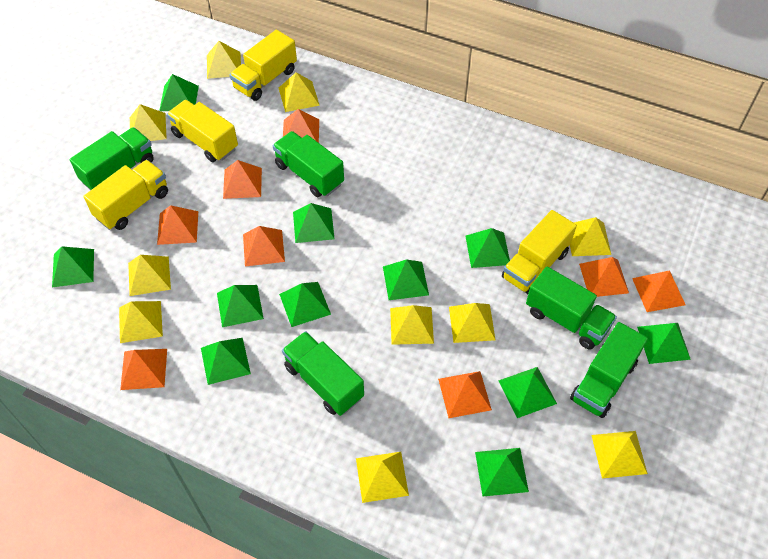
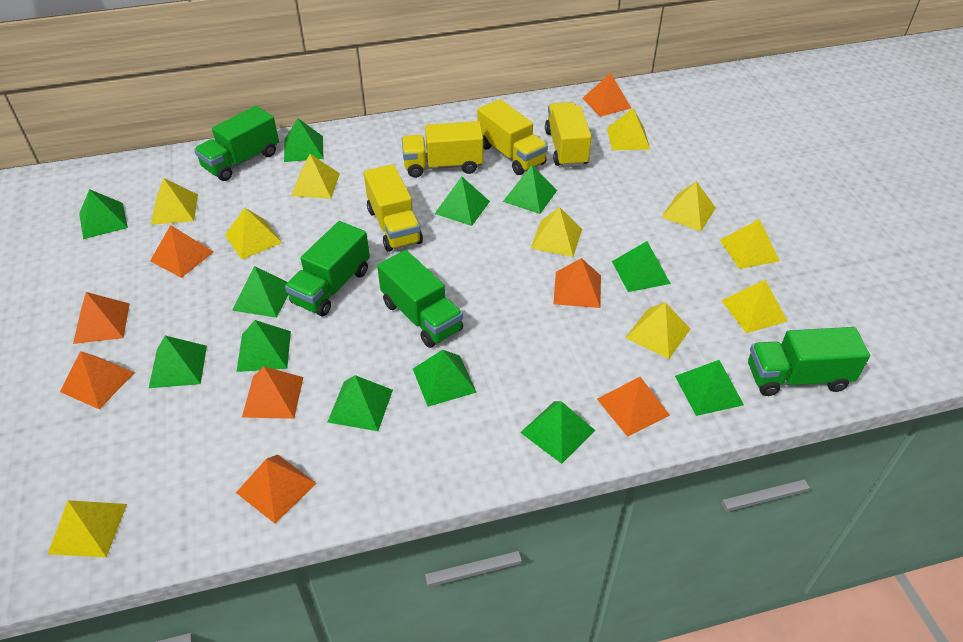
green pyramid: 11 -> 12
green truck: 5 -> 4

